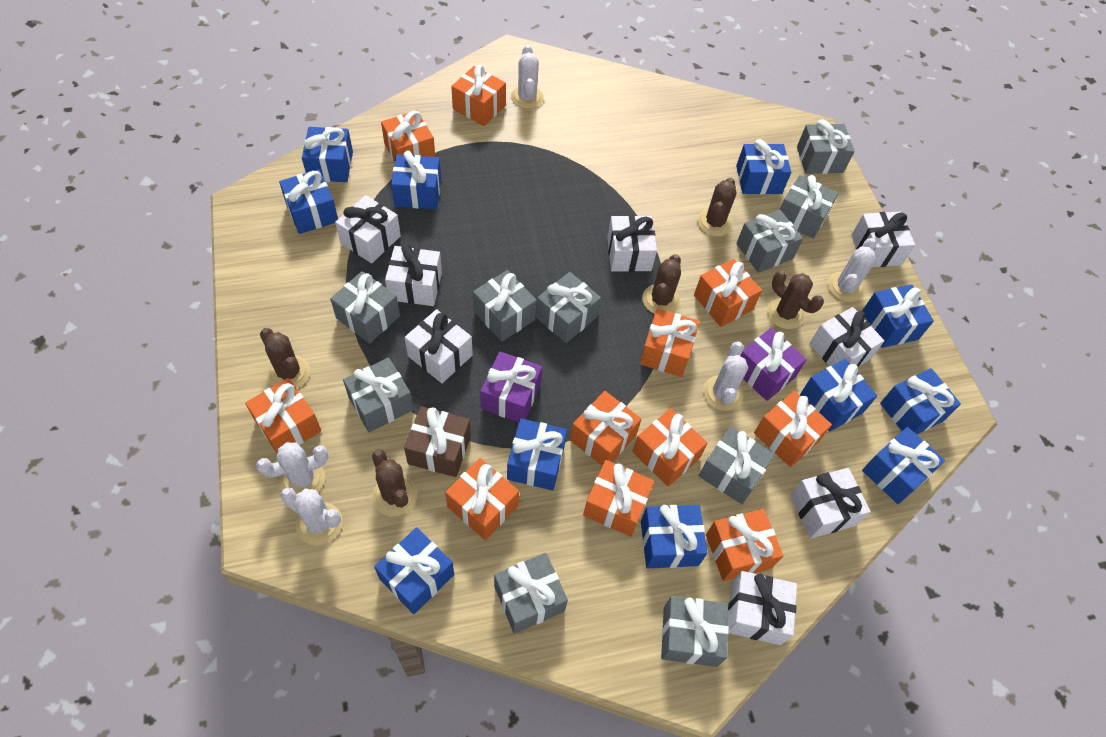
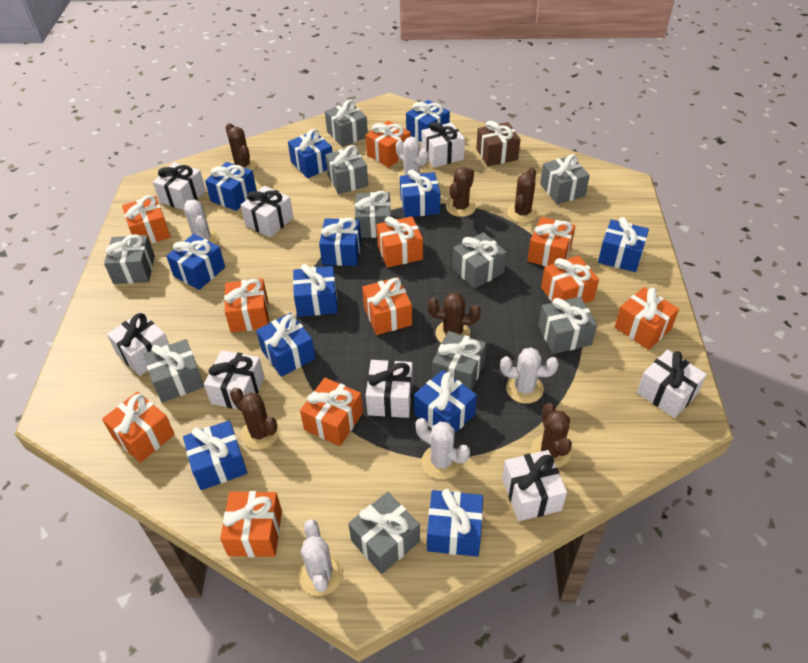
blue gift: 11 -> 12
brown cactus: 5 -> 6
purple gift: 2 -> 0

